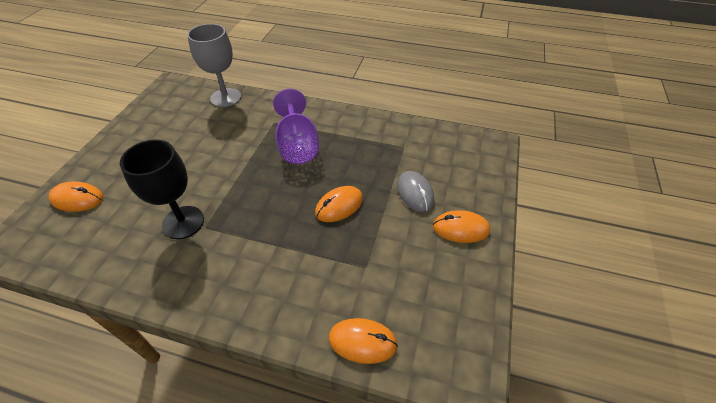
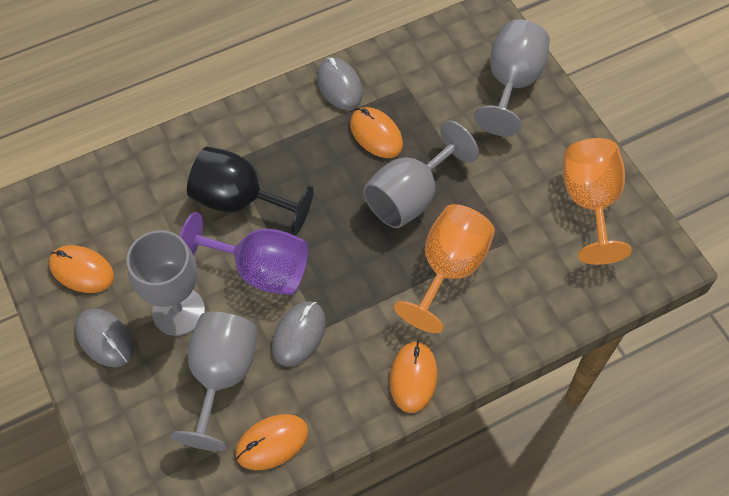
grey goblet: 1 -> 4
grey mouse: 1 -> 3
orange goblet: 0 -> 2

